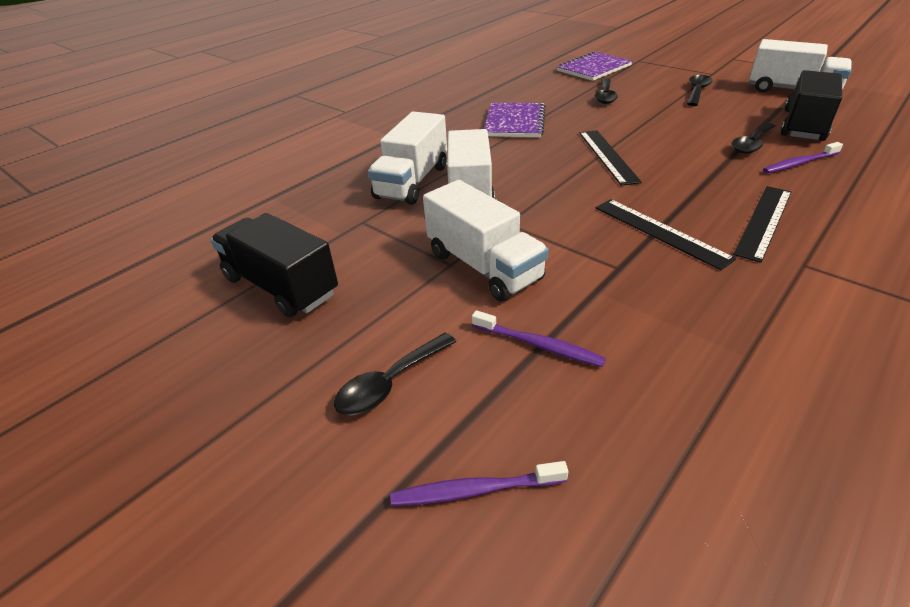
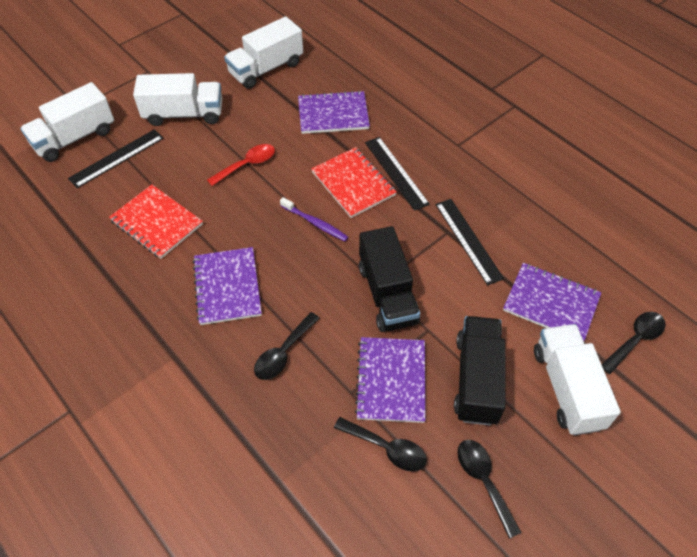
purple notebook: 2 -> 4
purple toothbrush: 3 -> 1
red notebook: 0 -> 2
red spoon: 0 -> 1

